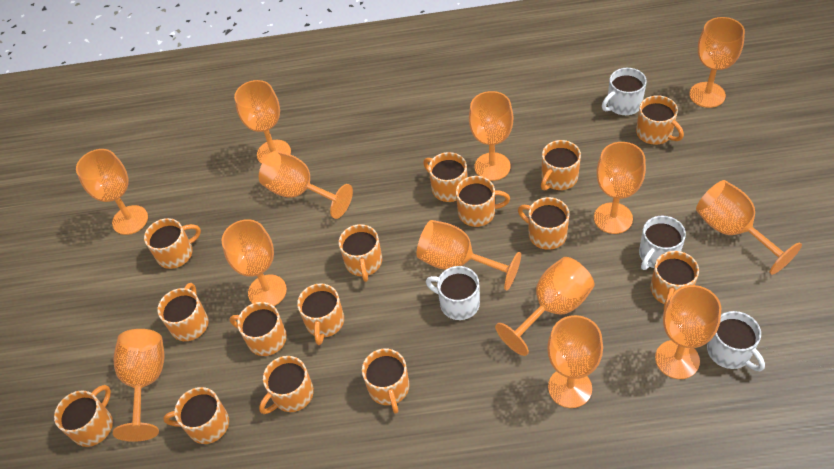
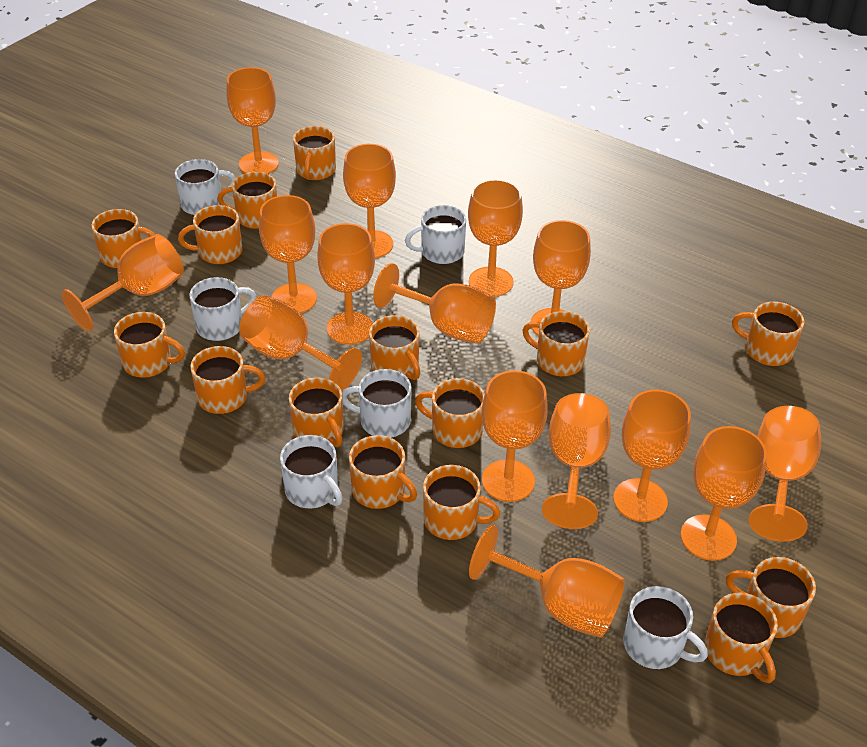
orange goblet: 13 -> 15
white mug: 4 -> 6

